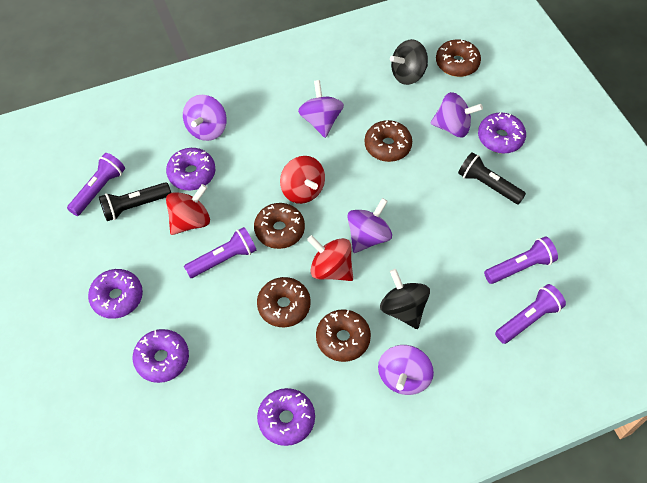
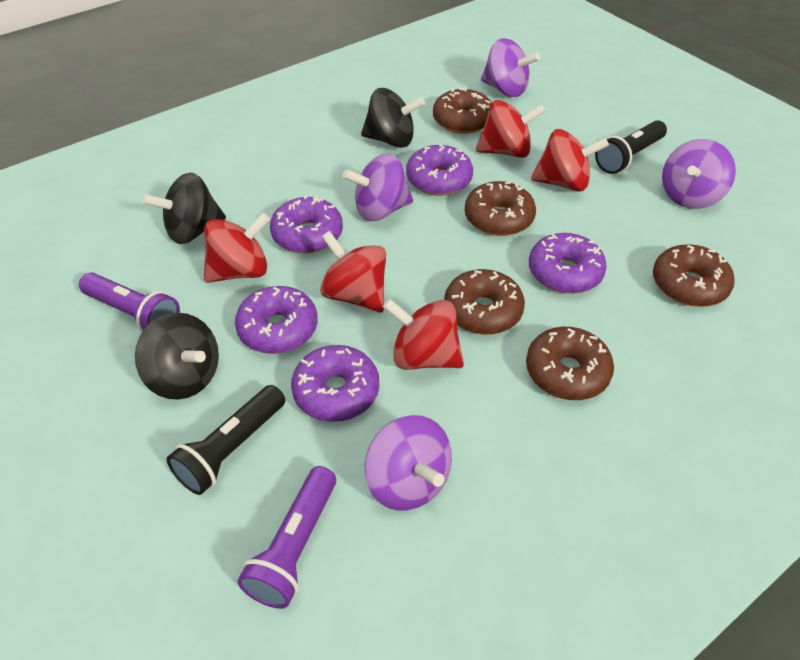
black spinning top: 2 -> 3
purple flashlight: 4 -> 2
purple spinning top: 5 -> 4
red spinning top: 3 -> 5

